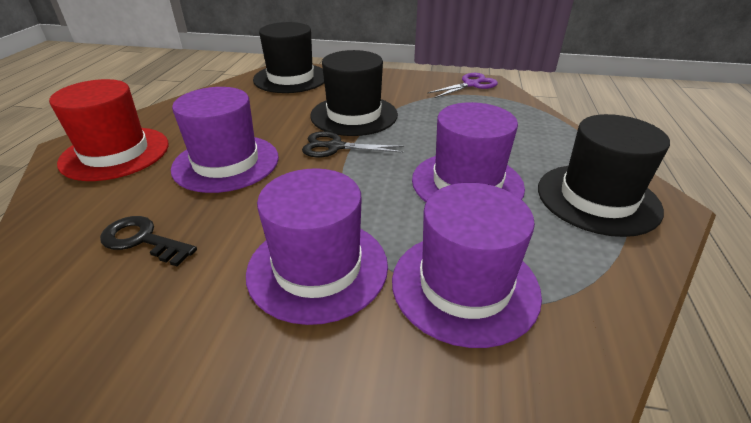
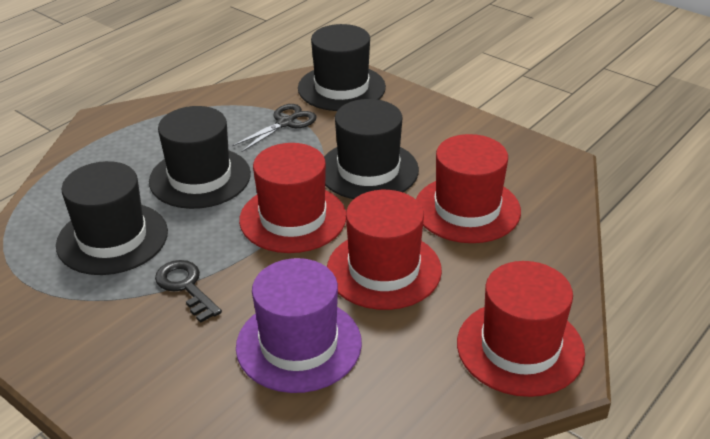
black hat: 3 -> 4
purple hat: 4 -> 1
purple scissors: 1 -> 0
red hat: 1 -> 4

